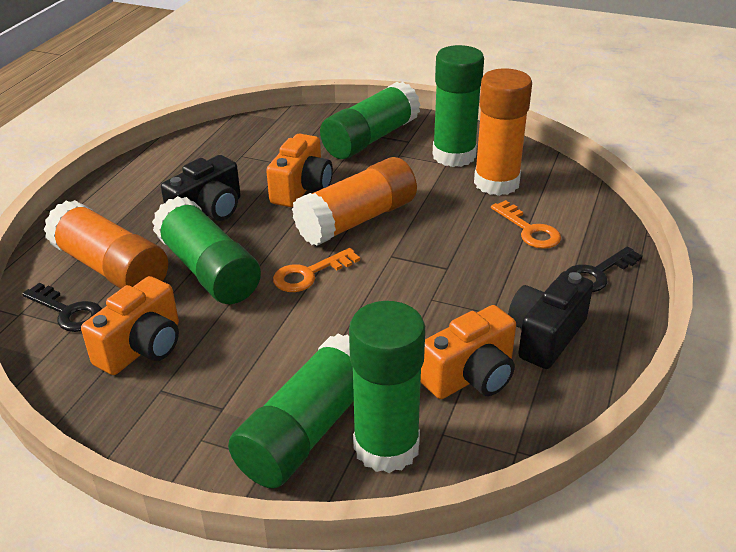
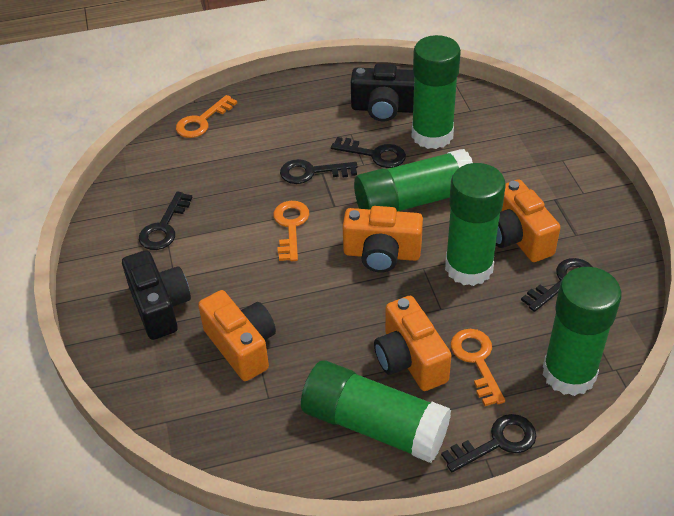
black key: 2 -> 5
orange camera: 3 -> 4
orange glue stick: 3 -> 0
orange key: 2 -> 3

